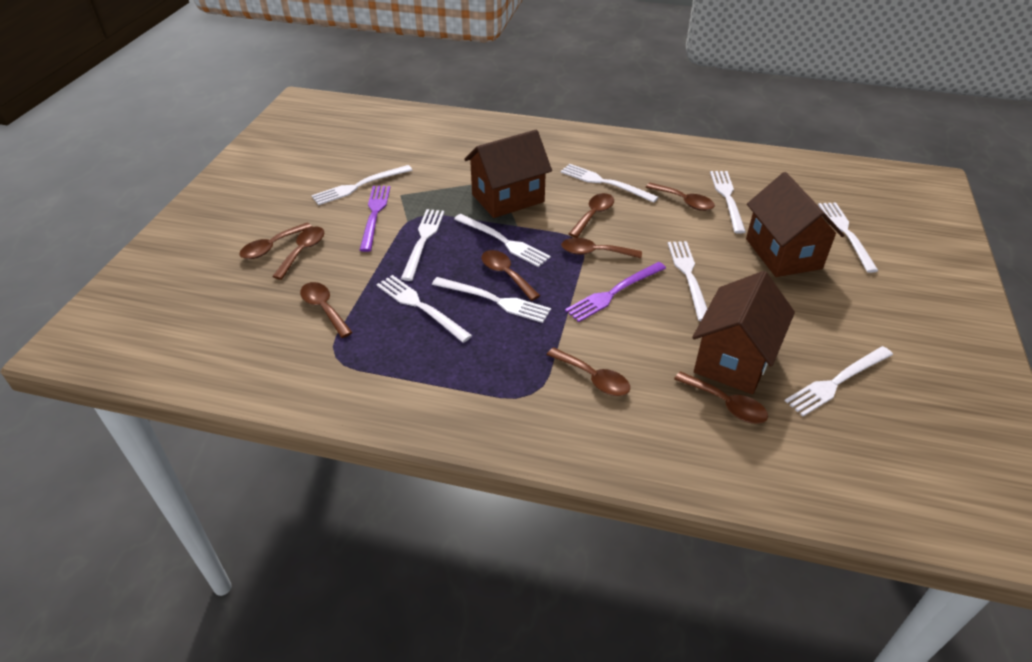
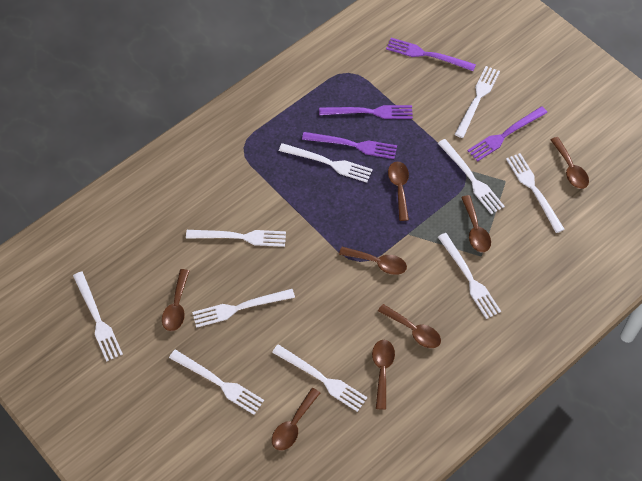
brown house: 3 -> 0
brown spoon: 9 -> 8
purple fork: 2 -> 4

